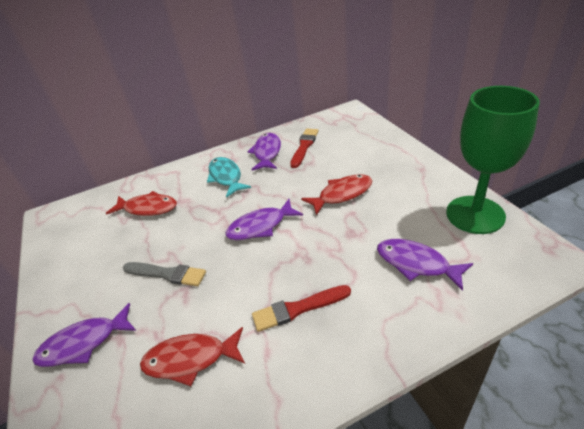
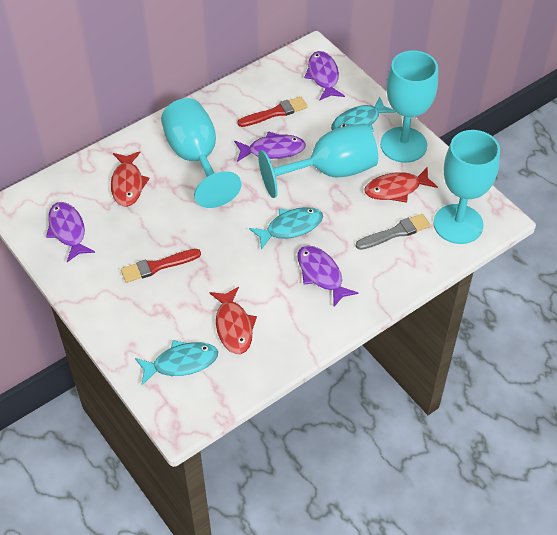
green goblet: 1 -> 0
turquoise fish: 1 -> 3
turquoise goblet: 0 -> 4

